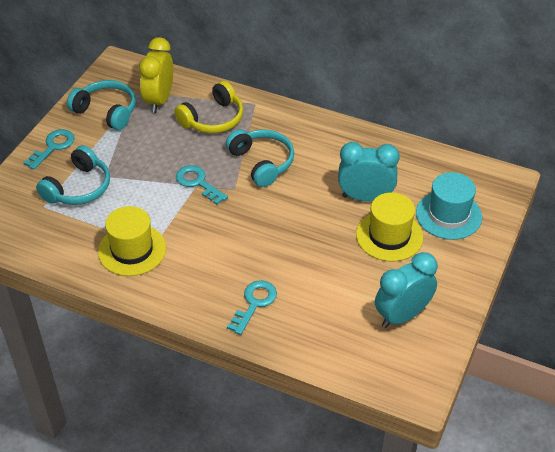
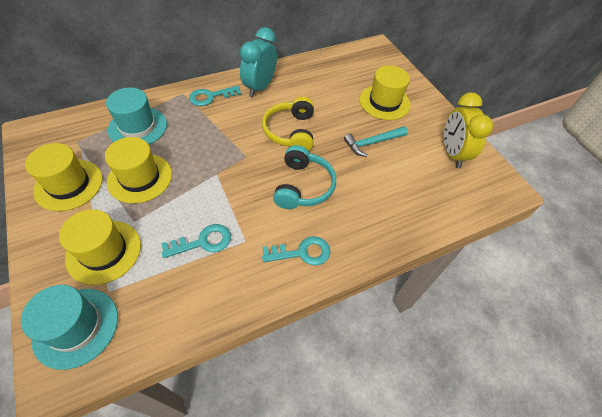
turquoise clock: 2 -> 1
turquoise hammer: 0 -> 1
turquoise hat: 1 -> 2
turquoise headphones: 3 -> 1
yellow hat: 2 -> 4

